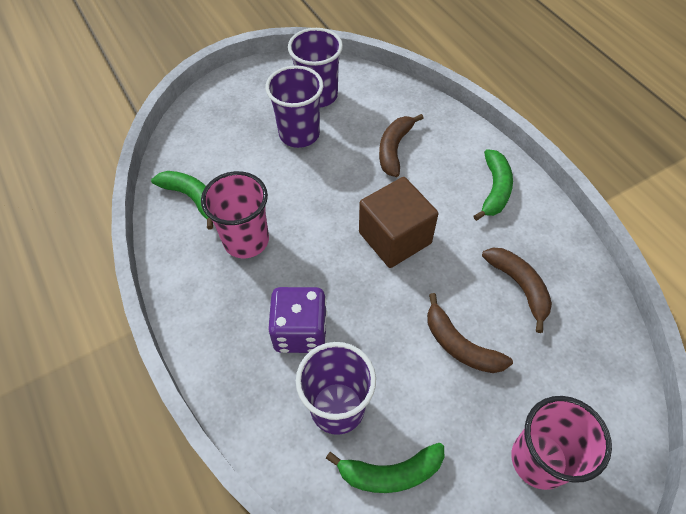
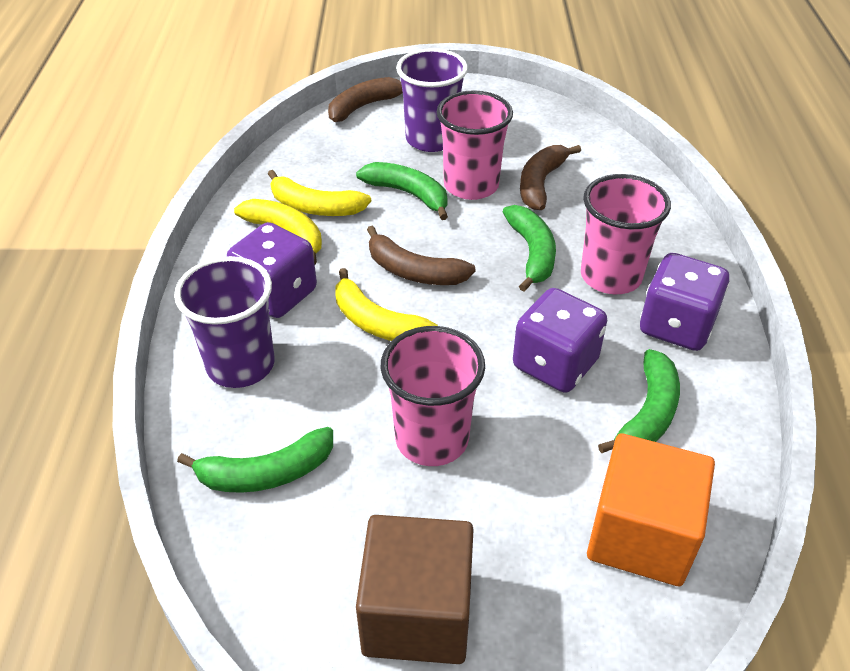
green banana: 3 -> 4
orange cube: 0 -> 1
pink cup: 2 -> 3
purple cup: 3 -> 2
purple dice: 1 -> 3
yellow banana: 0 -> 3

